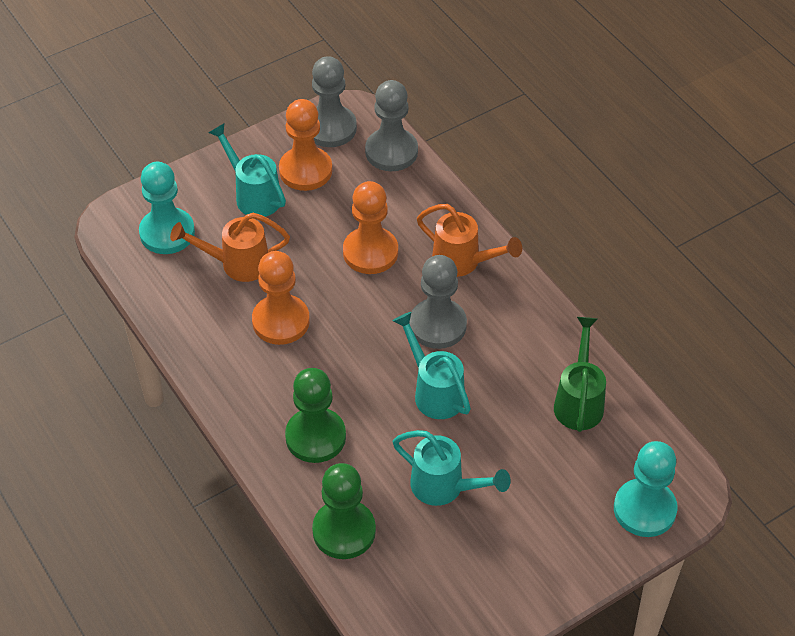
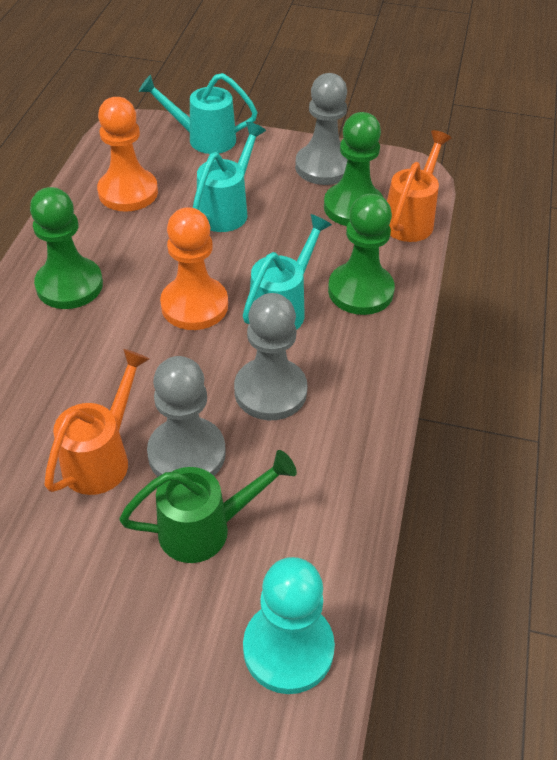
green pawn: 2 -> 3
orange pawn: 3 -> 2
turquoise pawn: 2 -> 1

